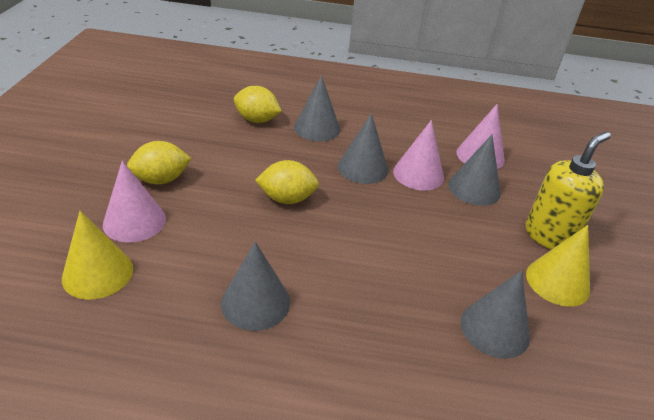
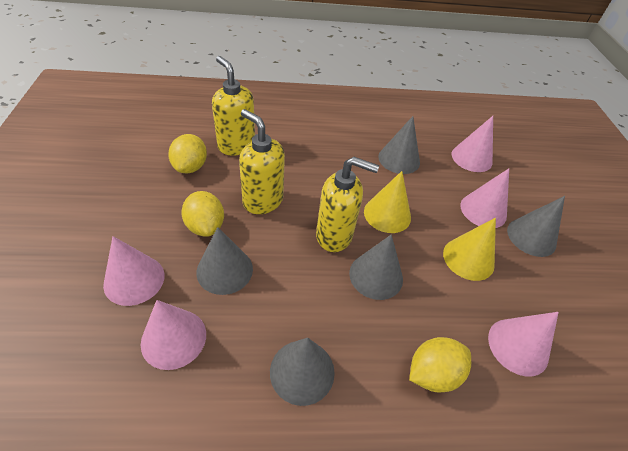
pink cone: 3 -> 5
yellow soap dispenser: 1 -> 3

